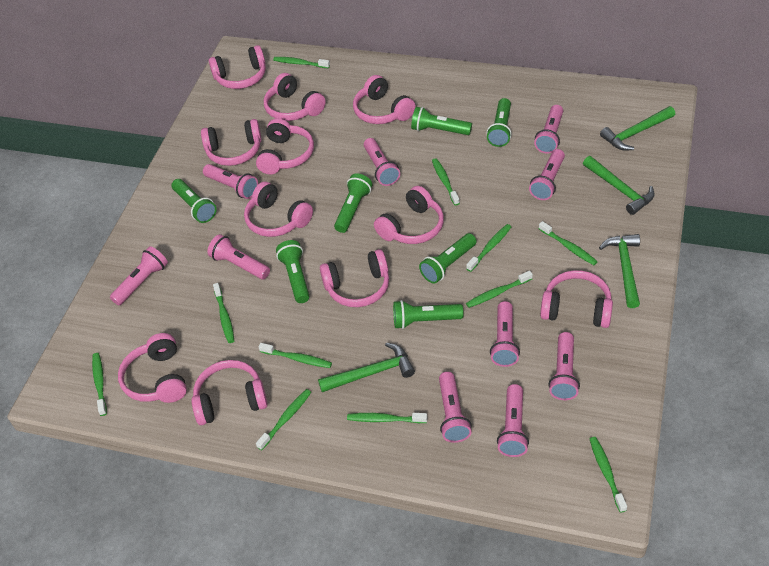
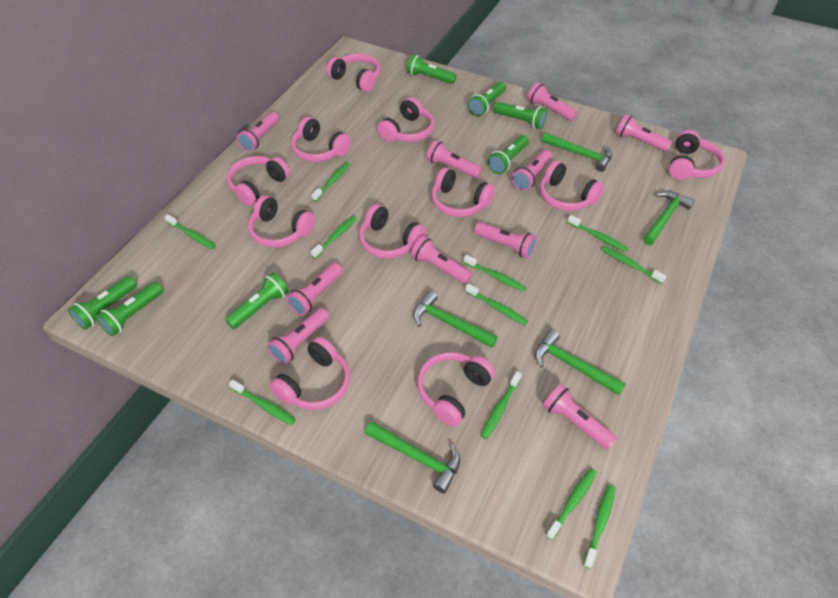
green hammer: 4 -> 5

